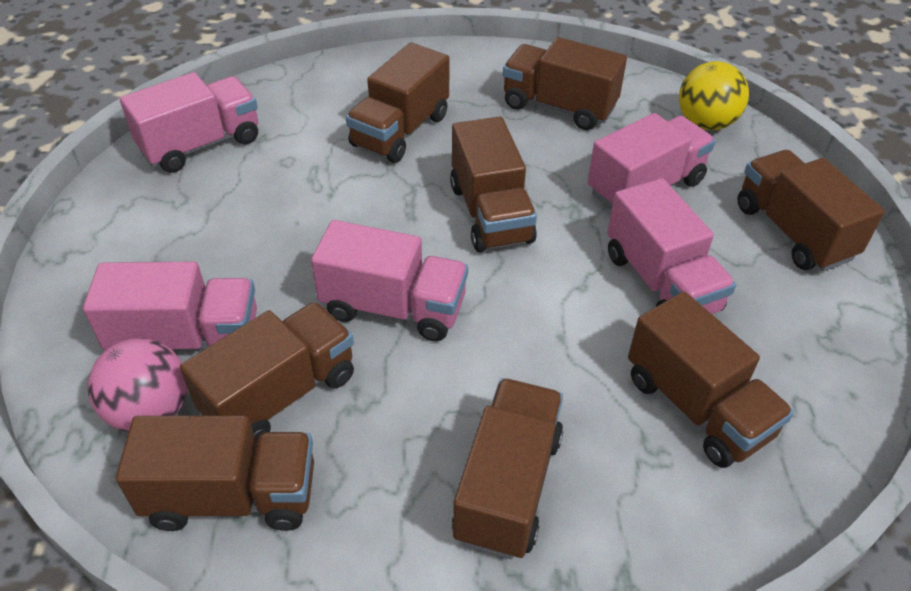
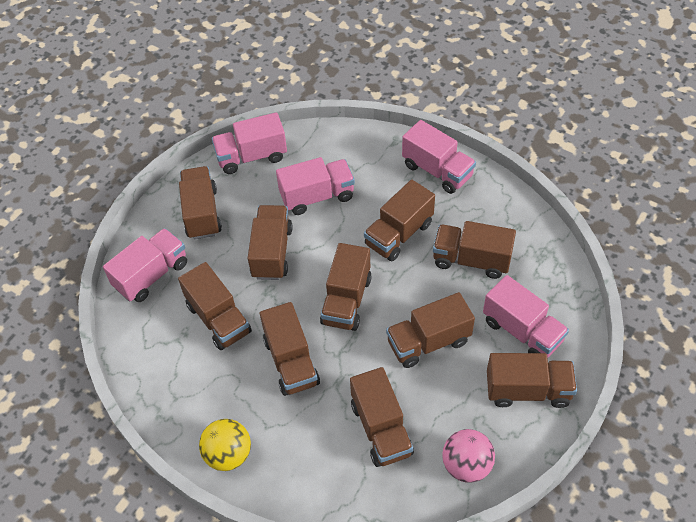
brown truck: 8 -> 10

